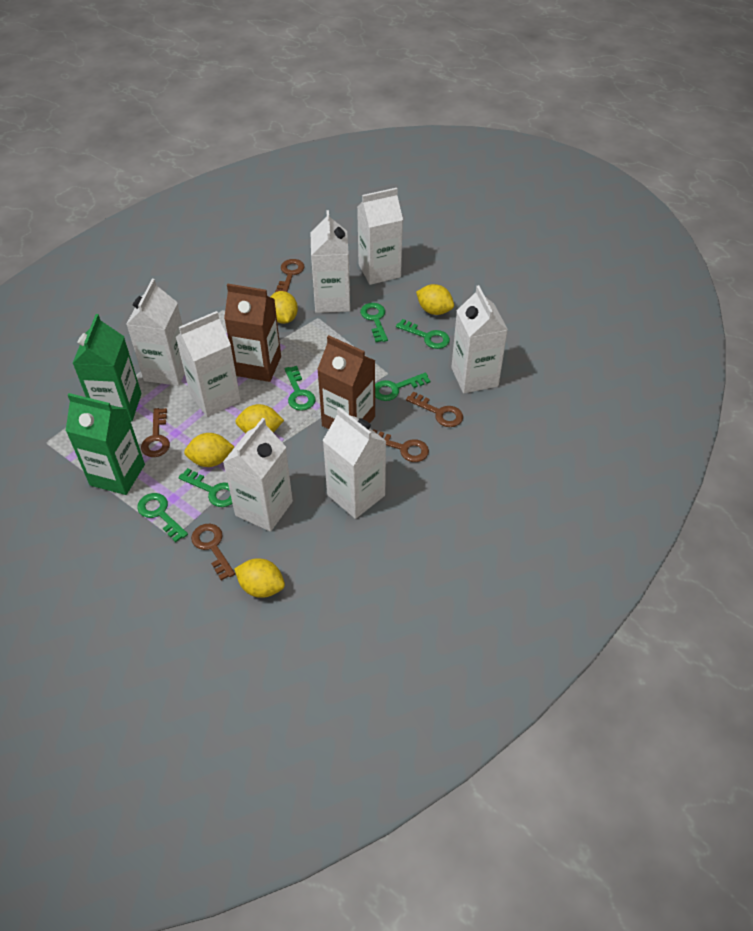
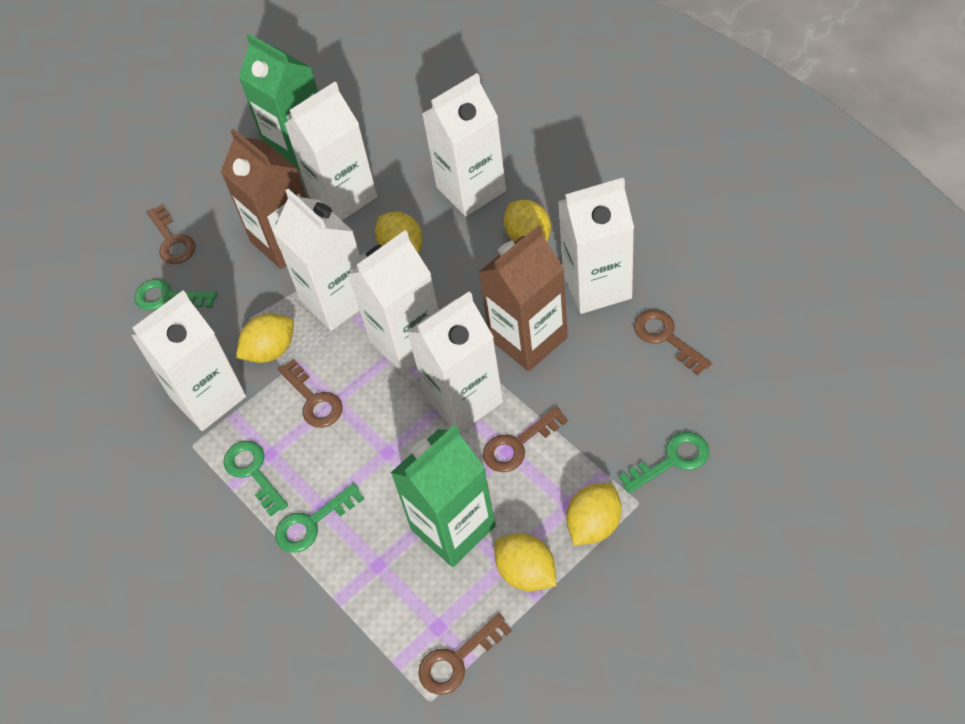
green key: 6 -> 4

